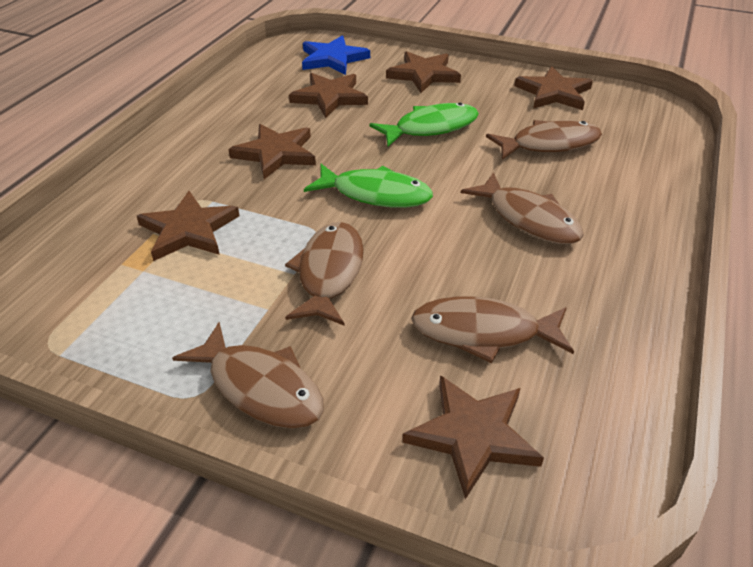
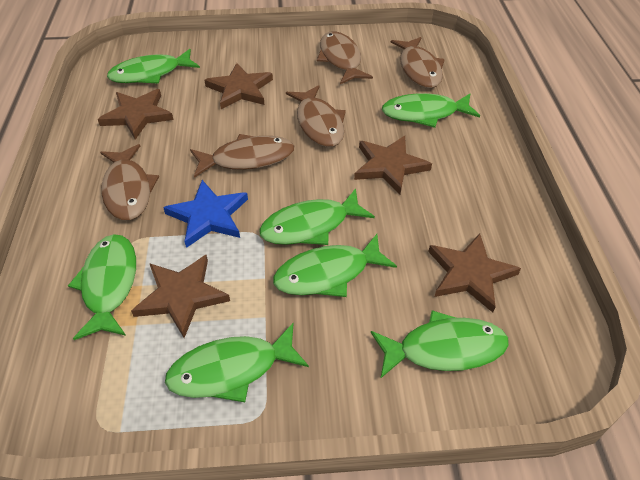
brown star: 6 -> 5
green fish: 2 -> 7

